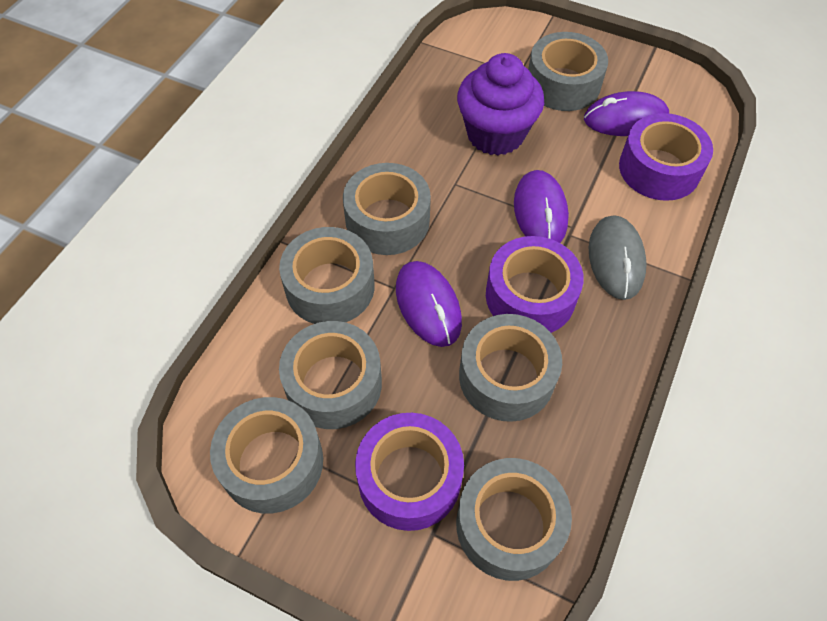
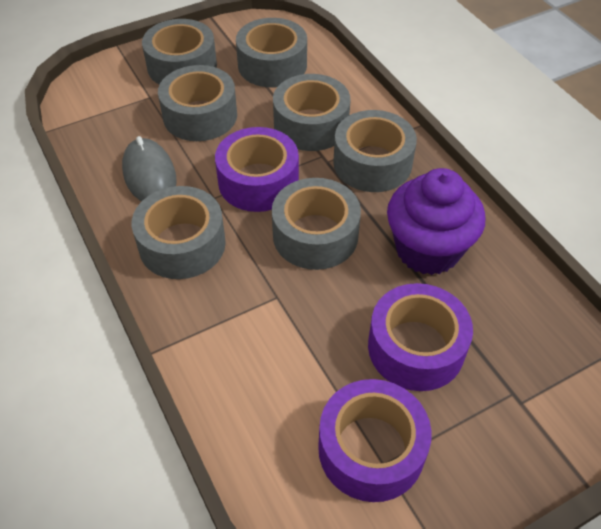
purple mouse: 3 -> 0

